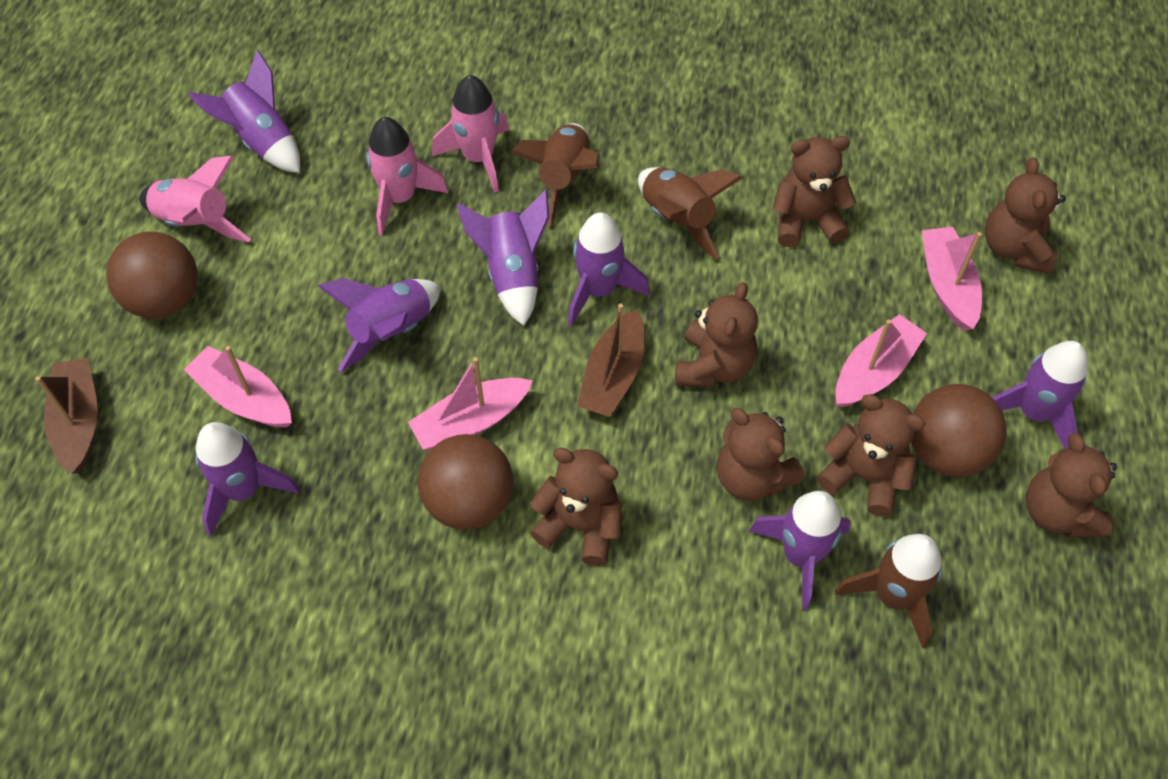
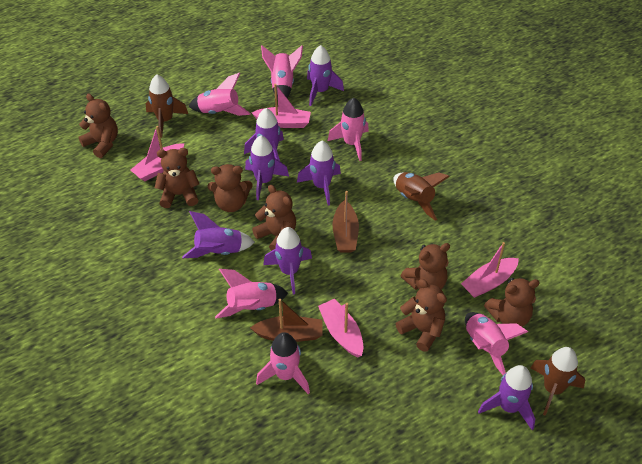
brown ball: 3 -> 0
pink rocket: 3 -> 6

